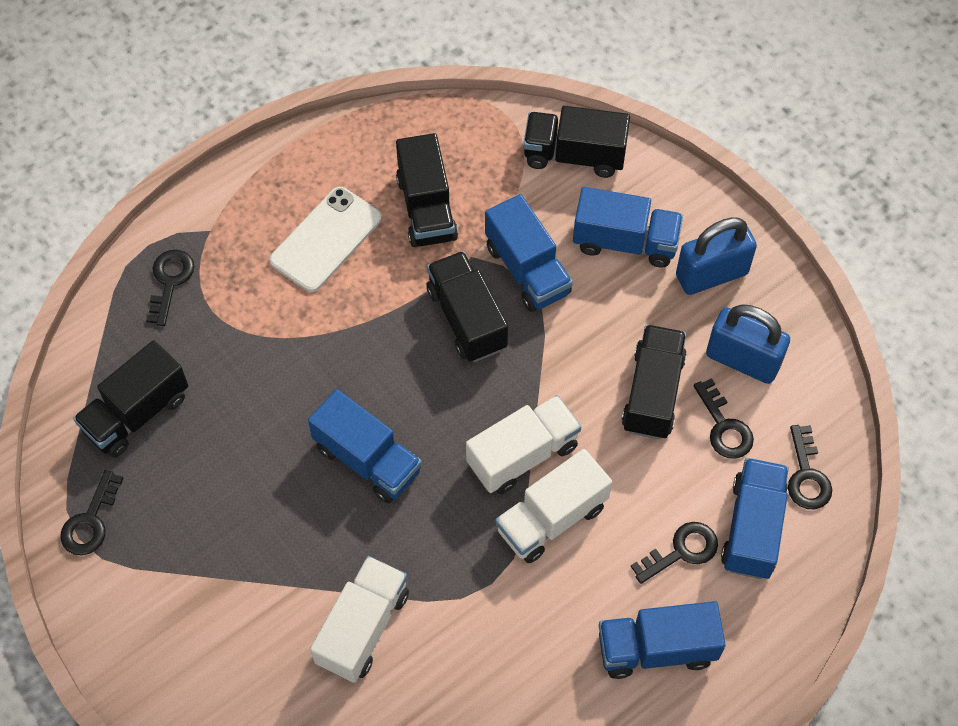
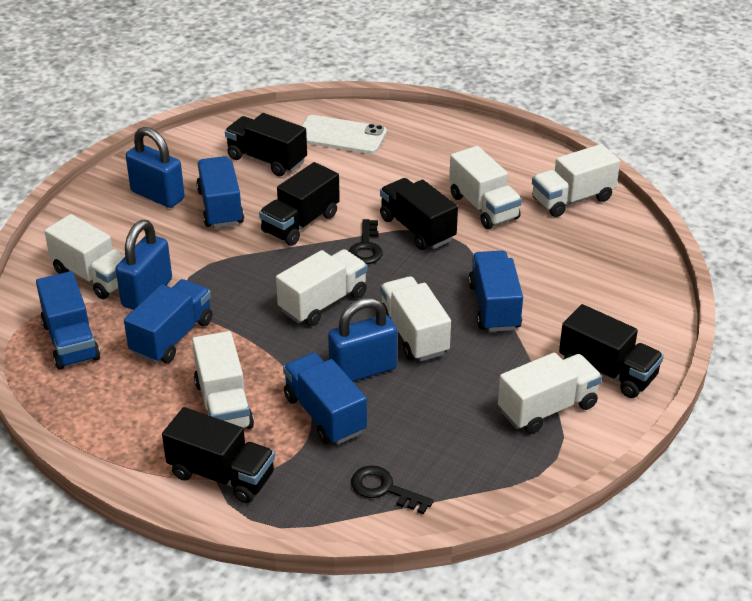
black key: 5 -> 2
blue padlock: 2 -> 3
white truck: 3 -> 7

